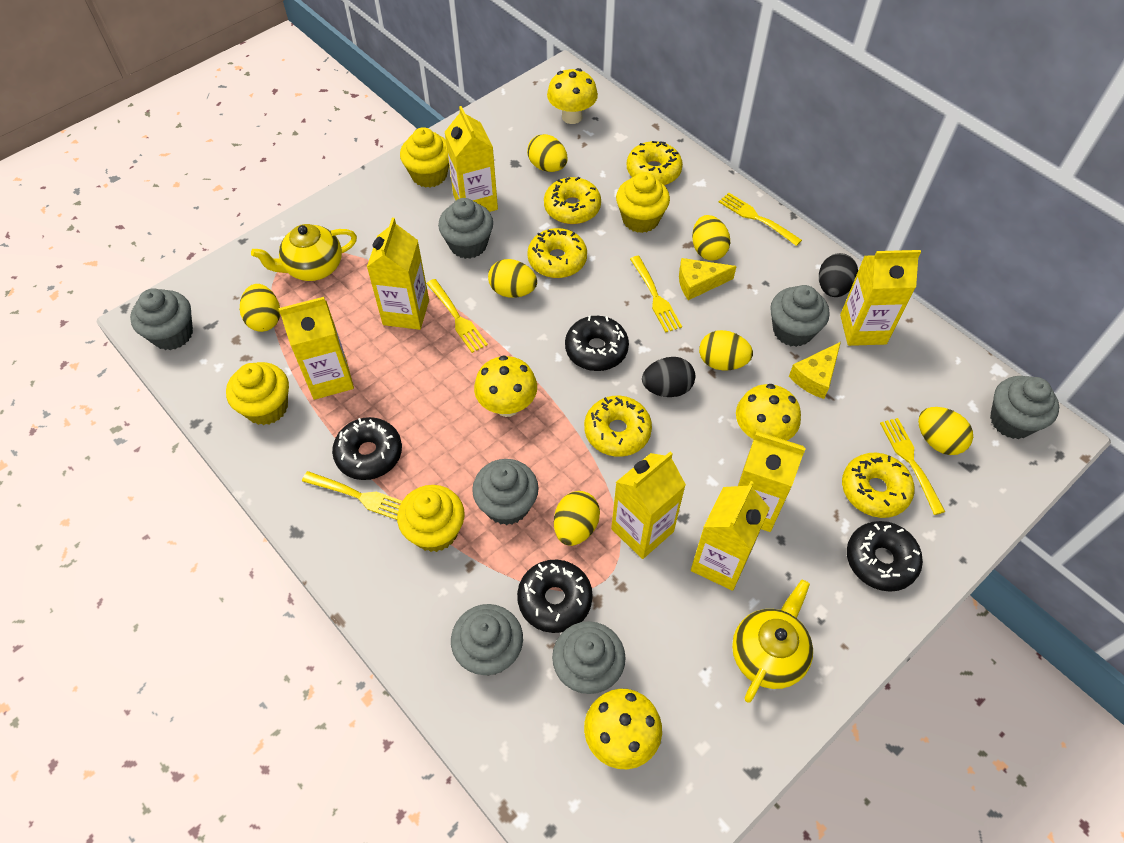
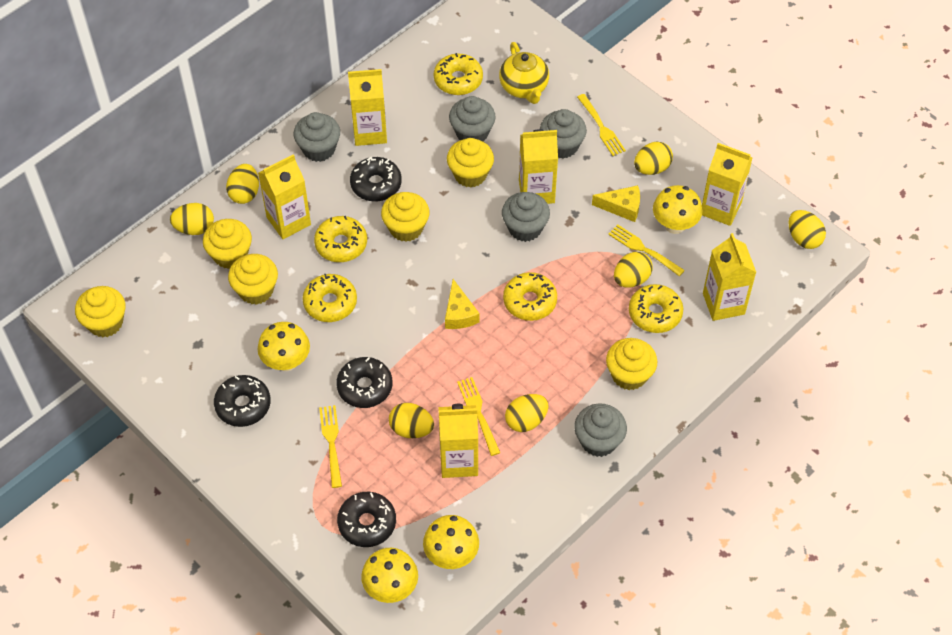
black egg: 2 -> 0
grey cupcake: 7 -> 5
yellow carton: 7 -> 6
yellow cupcake: 4 -> 6
yellow fork: 5 -> 4
yellow teapot: 2 -> 1

